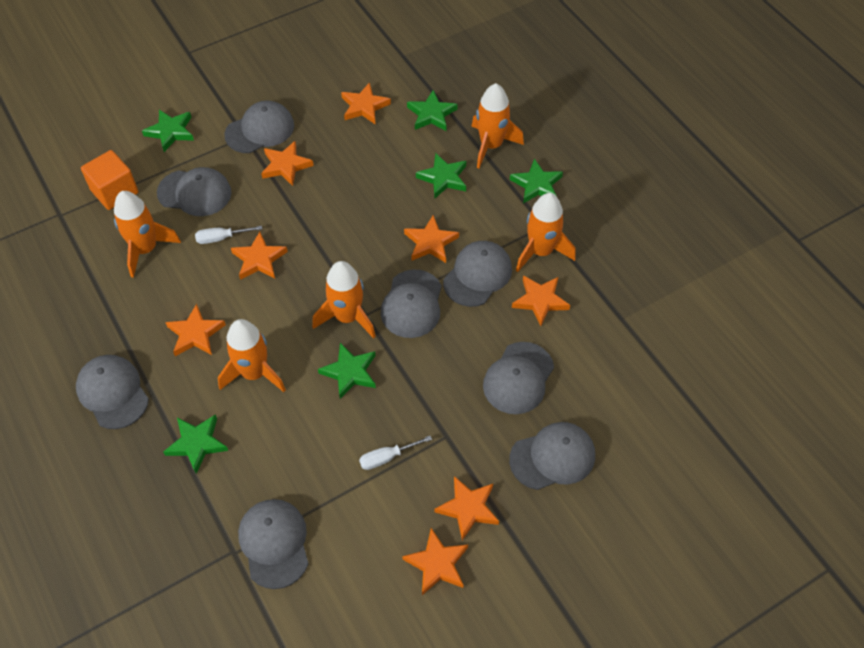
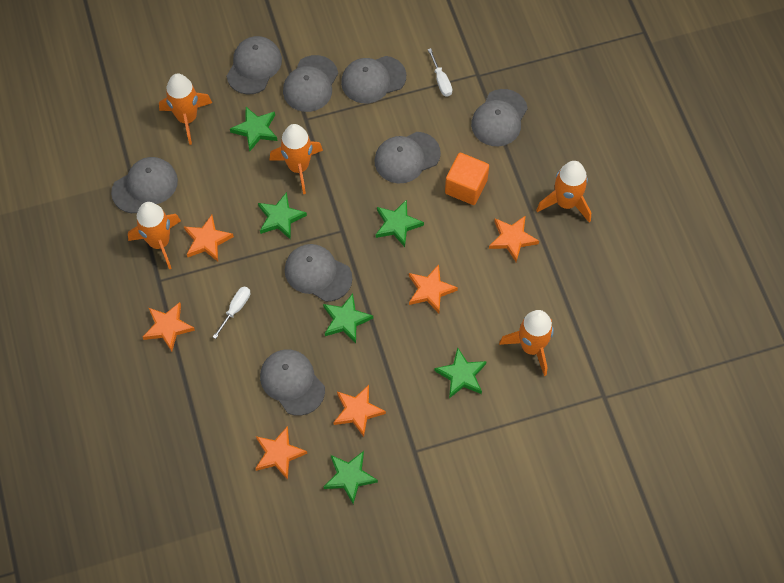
orange star: 8 -> 6

